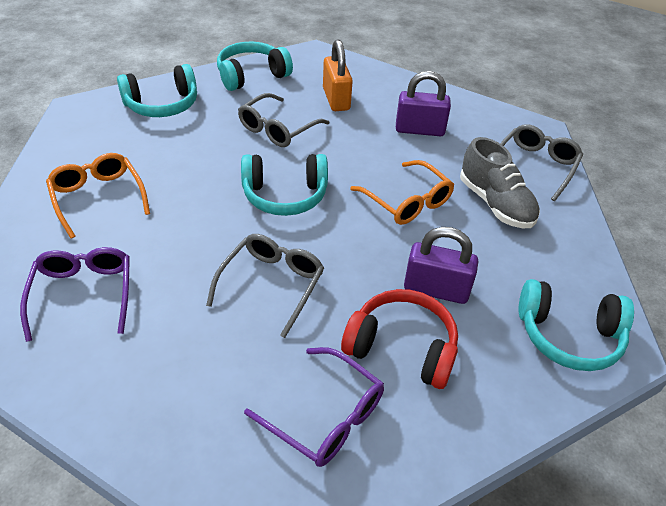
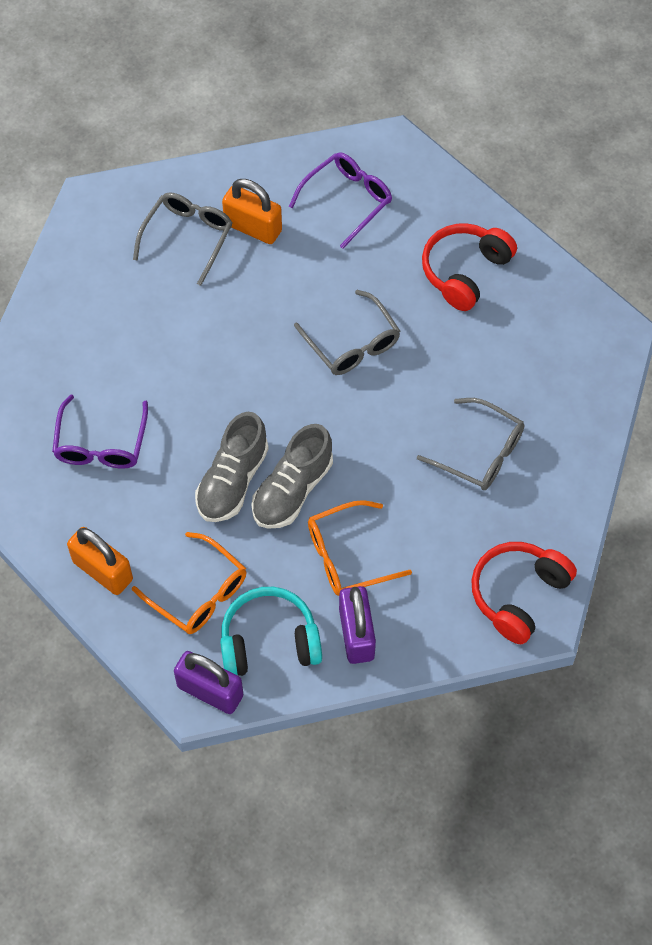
grey shoe: 1 -> 2
orange padlock: 1 -> 2
red headphones: 1 -> 2
turquoise headphones: 4 -> 1

